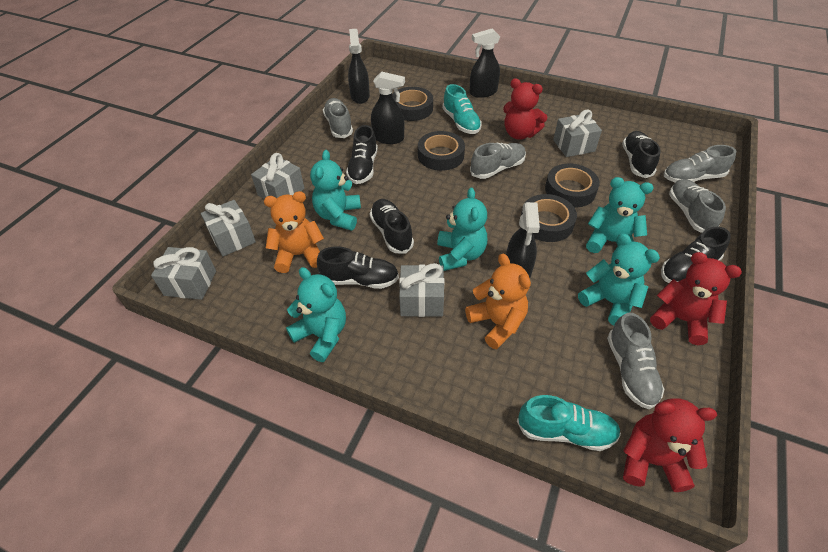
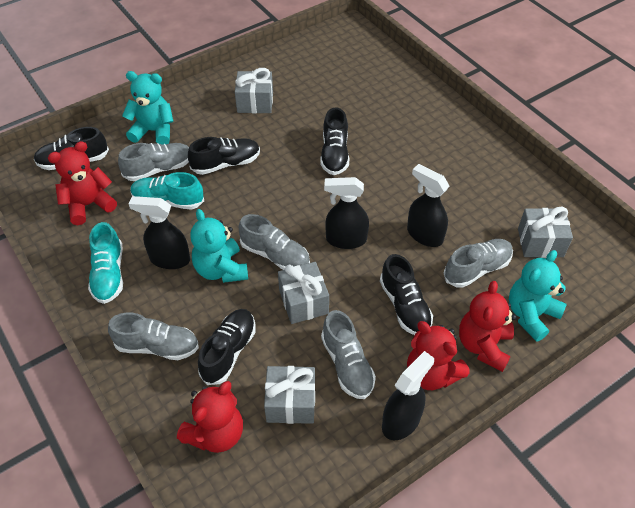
black tape: 4 -> 0
grey gift: 5 -> 4
orange teddy bear: 2 -> 0
red teddy bear: 3 -> 4
turquoise teddy bear: 5 -> 3

